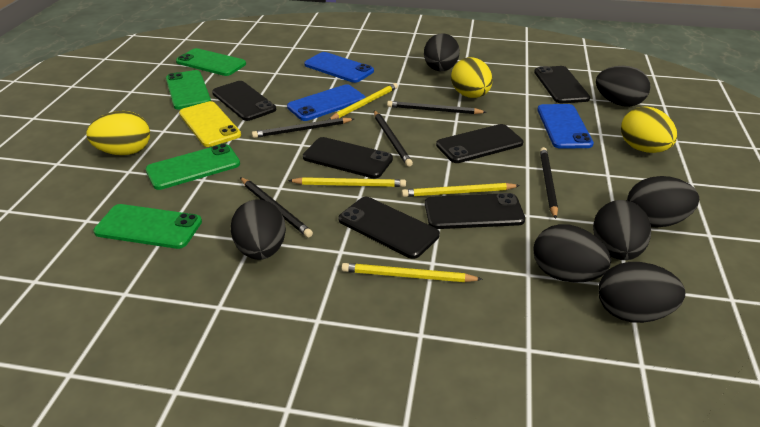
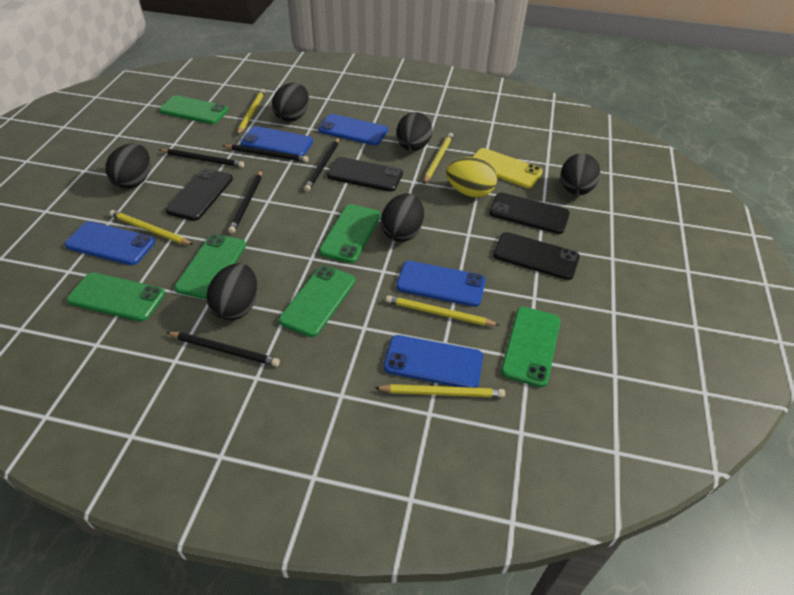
black egg: 7 -> 6
black phone: 6 -> 4
blue phone: 3 -> 5
green phone: 4 -> 6
yellow egg: 3 -> 1
yellow pencil: 4 -> 5

